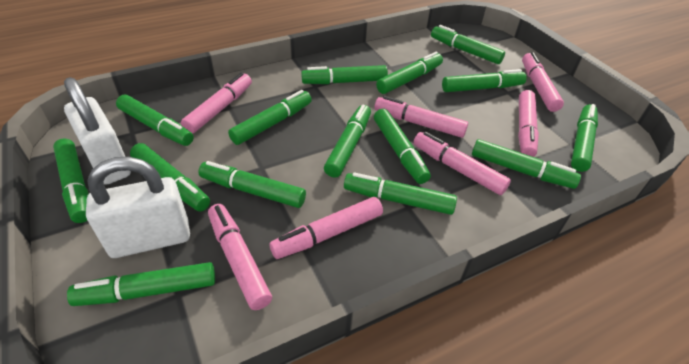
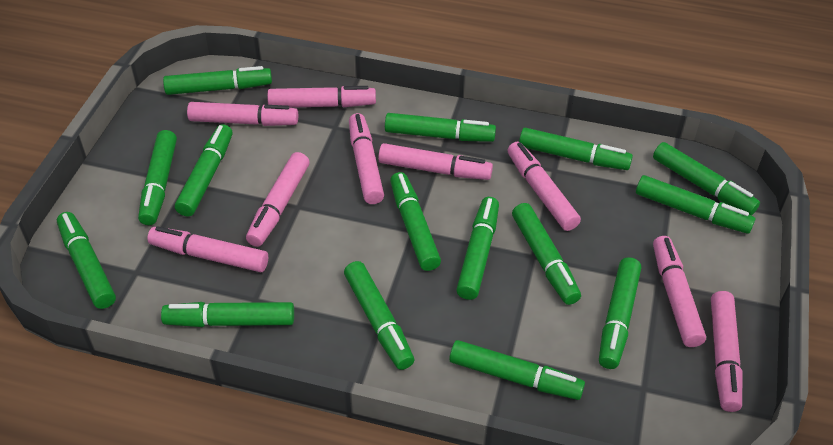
pink marker: 7 -> 9
white padlock: 2 -> 0

